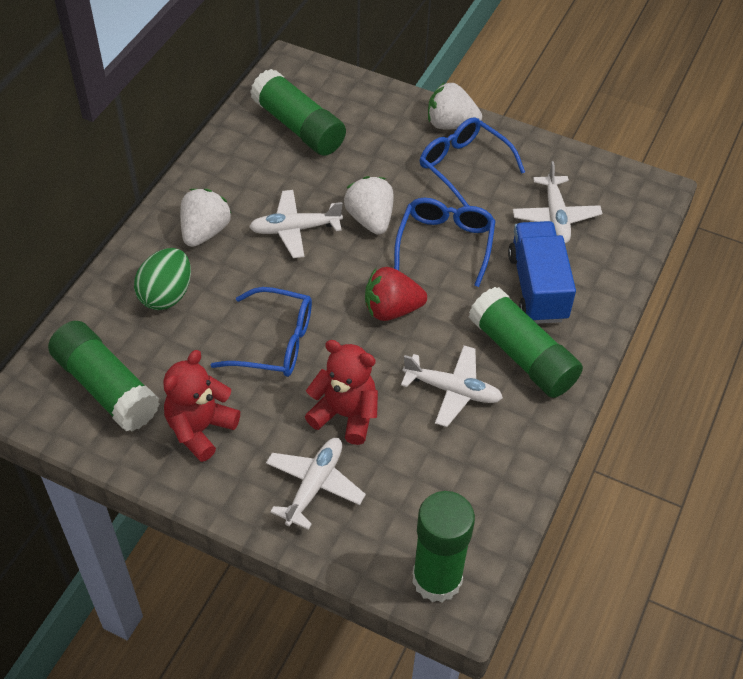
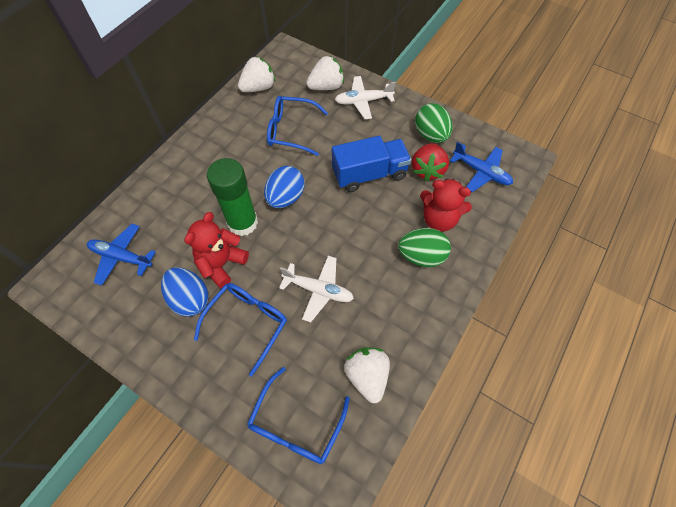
blue egg: 0 -> 2
blue plane: 0 -> 2
green egg: 1 -> 2
green glue stick: 4 -> 1
white plane: 4 -> 2

